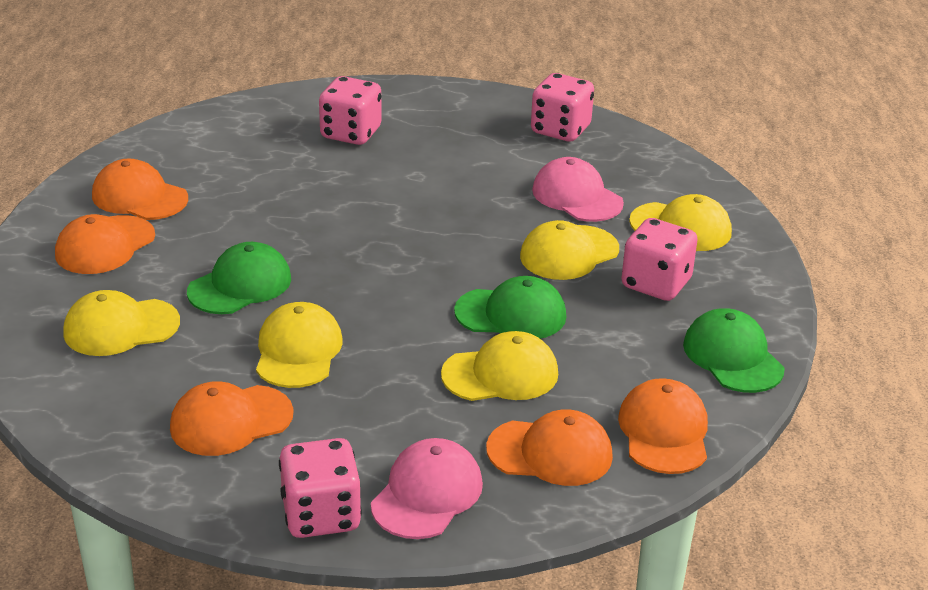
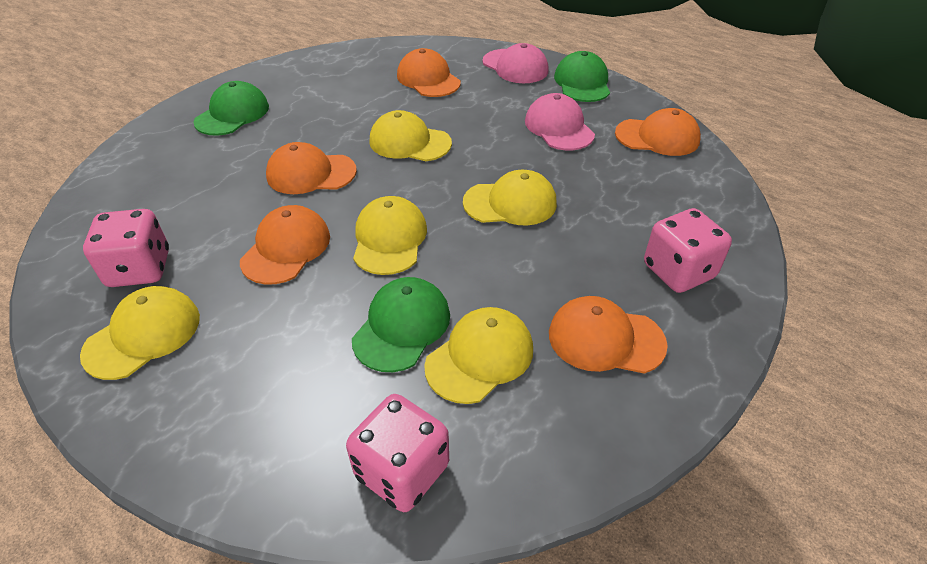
pink dice: 4 -> 3

